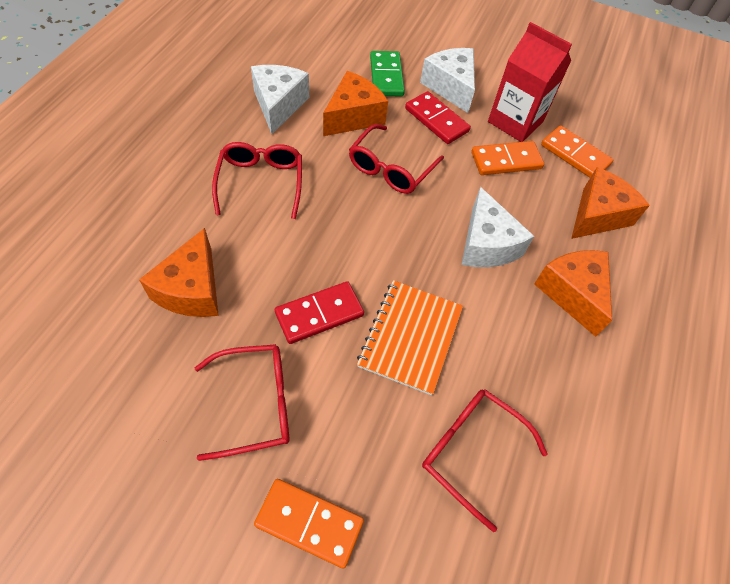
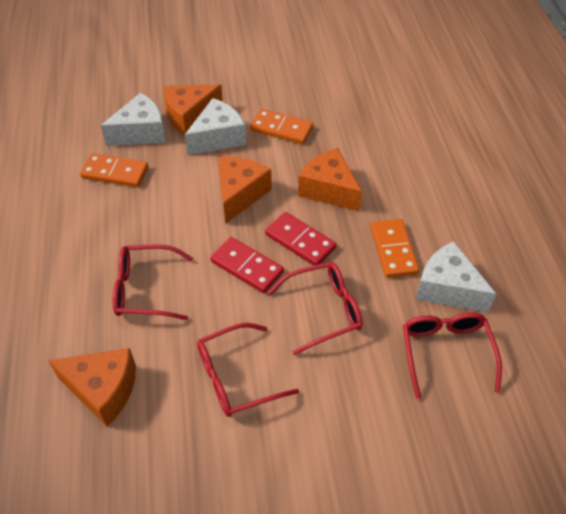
green domino: 1 -> 0
orange notebook: 1 -> 0
red carton: 1 -> 0

